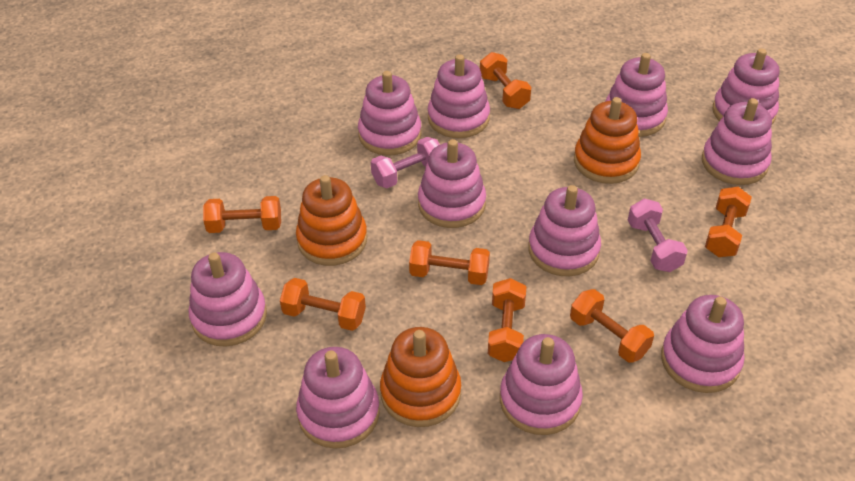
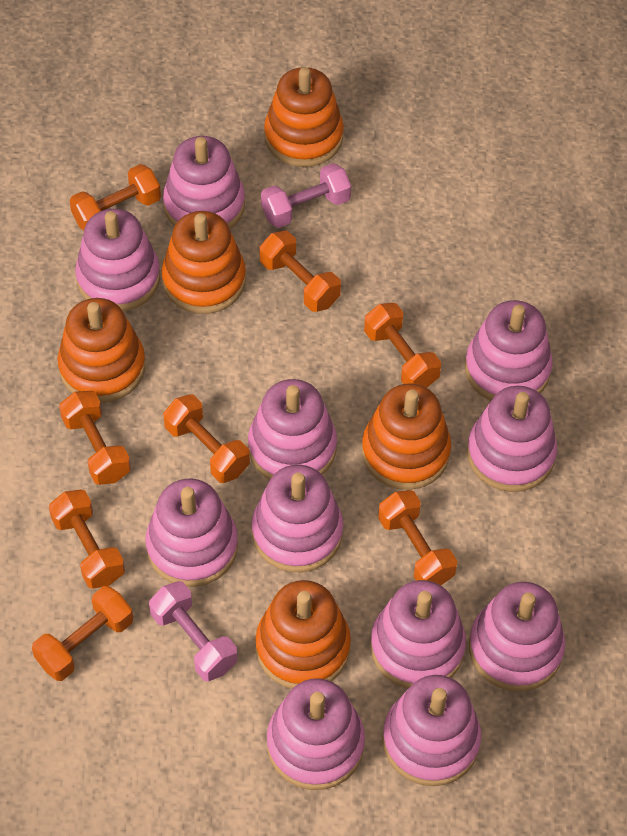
orange dumbbell: 7 -> 8
orange stacking toy: 3 -> 5

